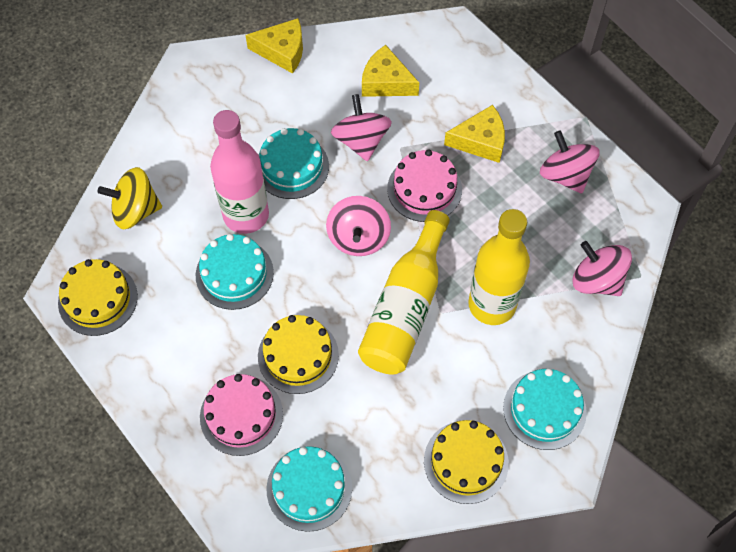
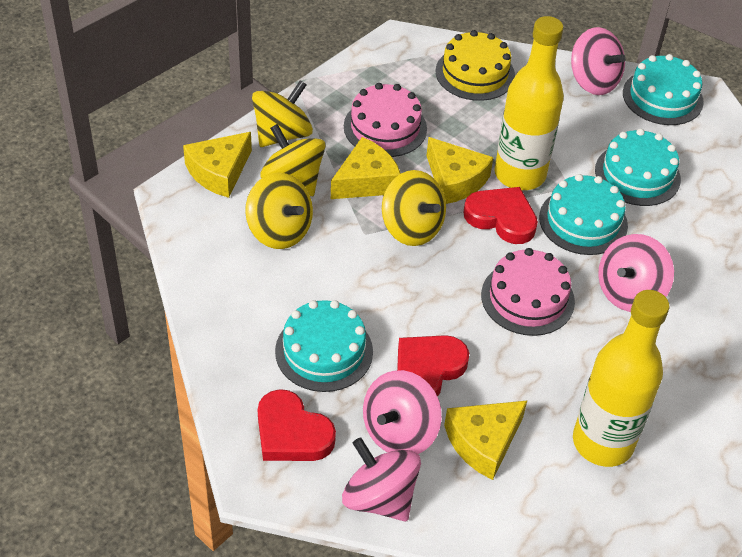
pink bottle: 1 -> 0
red heart: 0 -> 3
yellow cake: 3 -> 1
yellow cheese: 3 -> 4
yellow spinning top: 1 -> 4

